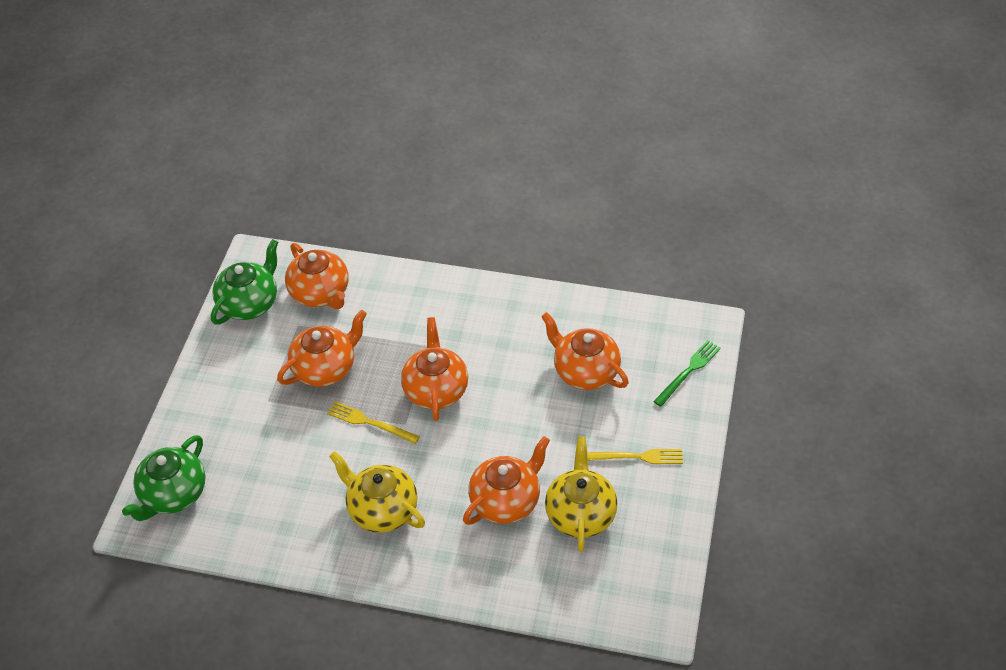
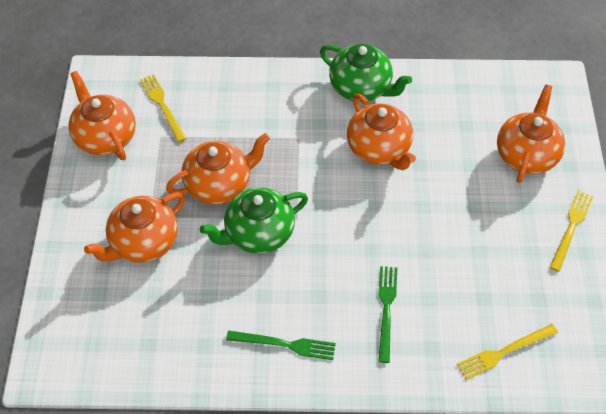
green fork: 1 -> 2
yellow fork: 2 -> 3
yellow teapot: 2 -> 0

